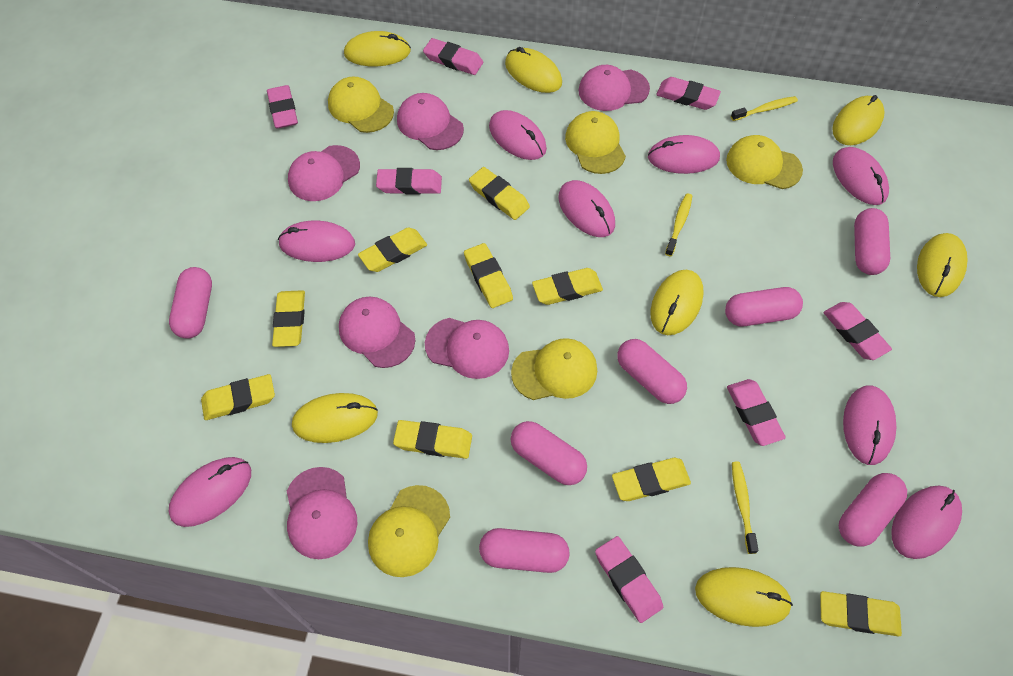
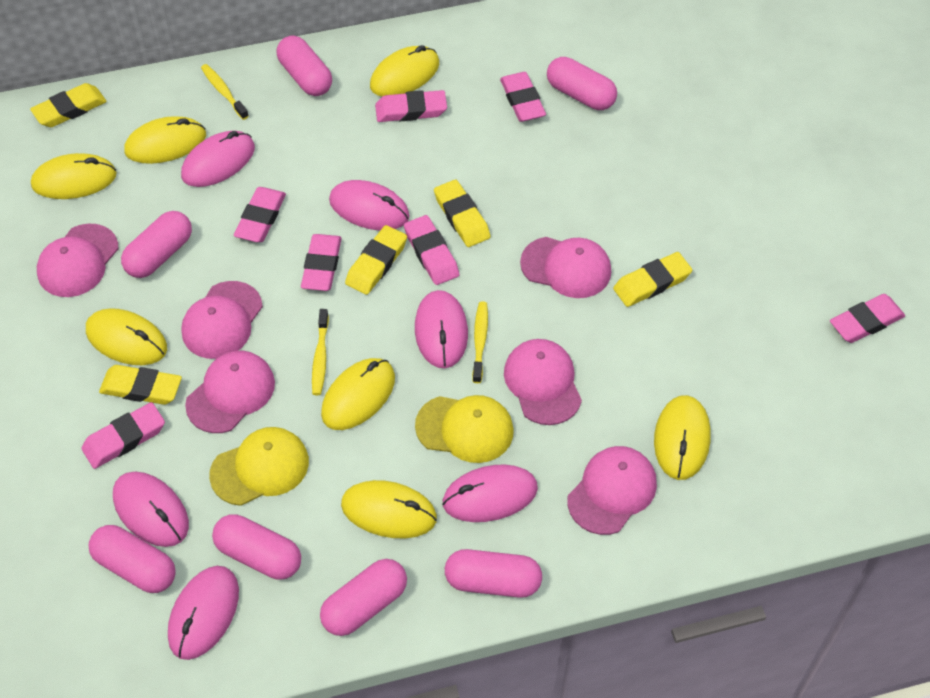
pink mouse: 8 -> 6
yellow cap: 5 -> 2
yellow eraser: 9 -> 5

